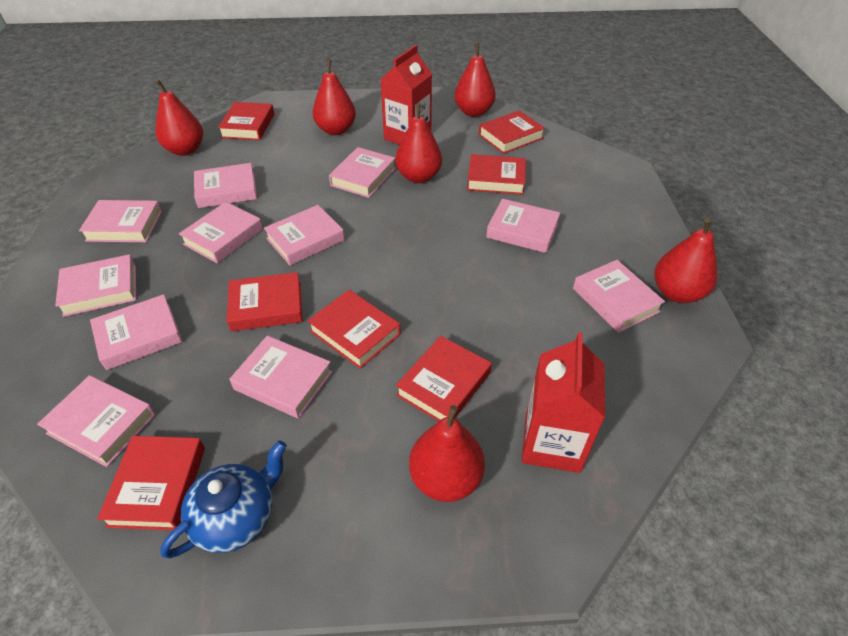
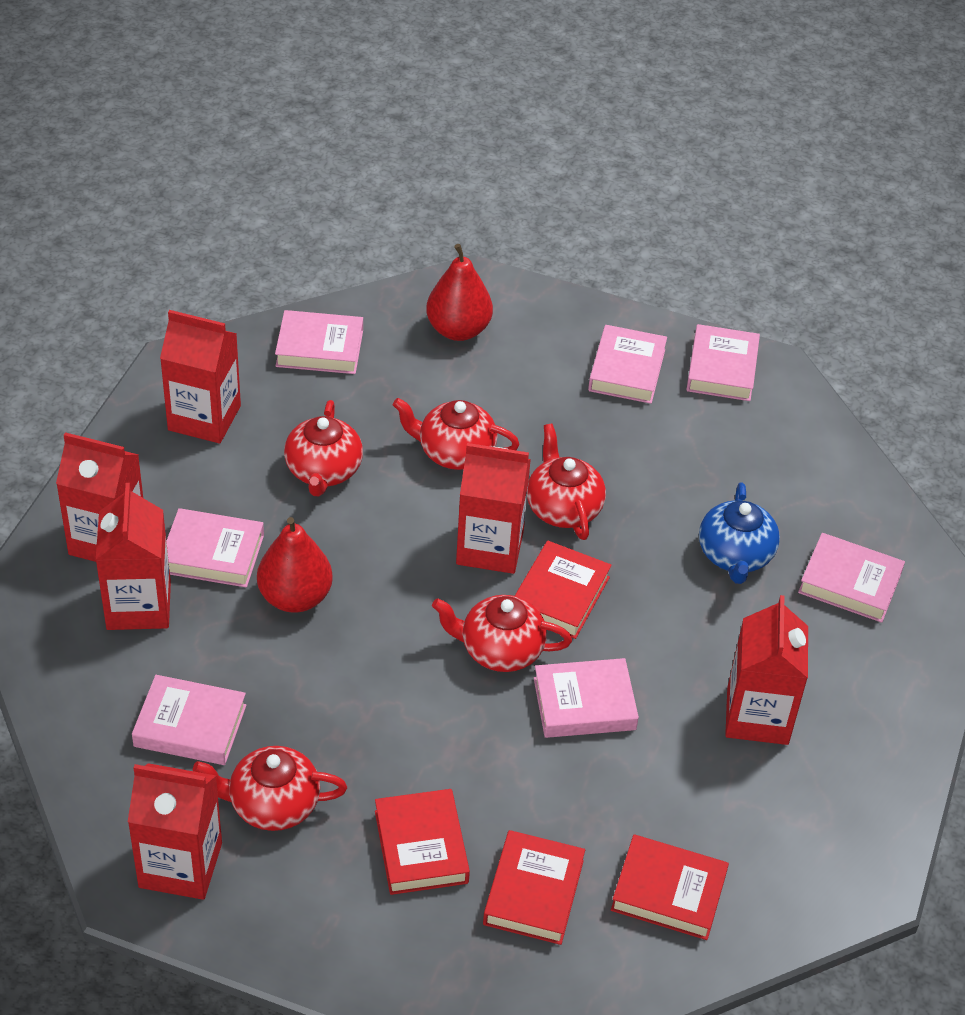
pink book: 11 -> 7
red book: 7 -> 4
red carton: 2 -> 6
red pear: 6 -> 2
red teapot: 0 -> 5

